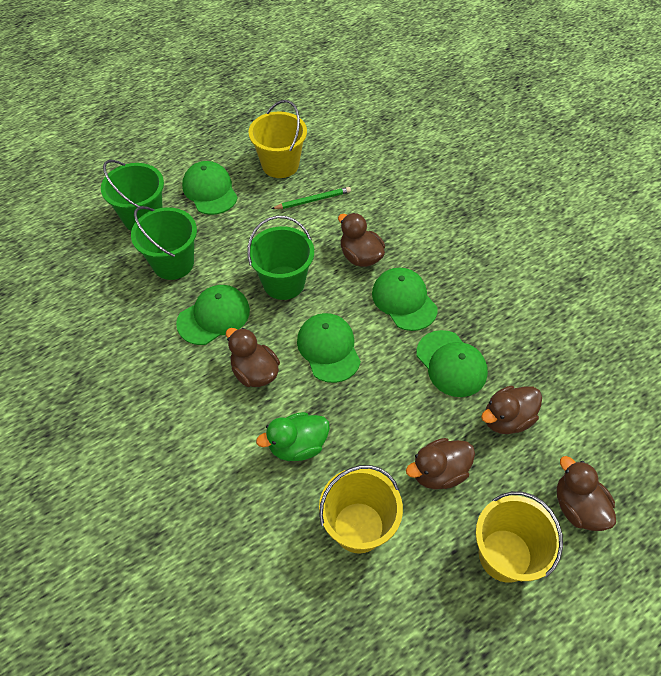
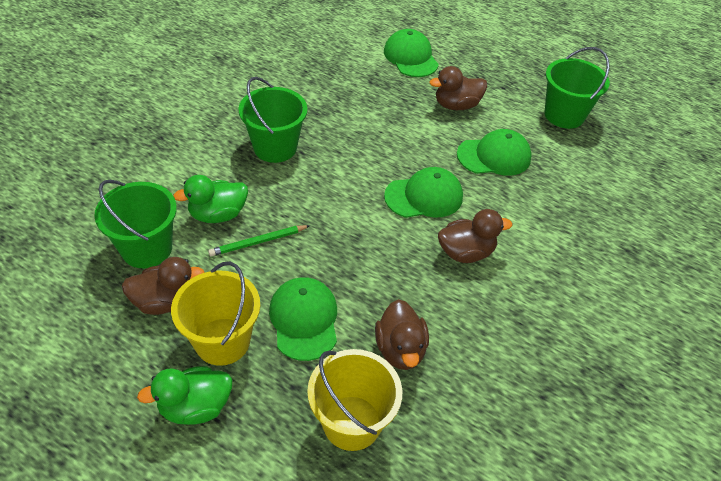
brown duck: 5 -> 4
green cap: 5 -> 4
green duck: 1 -> 2
yellow bucket: 3 -> 2

